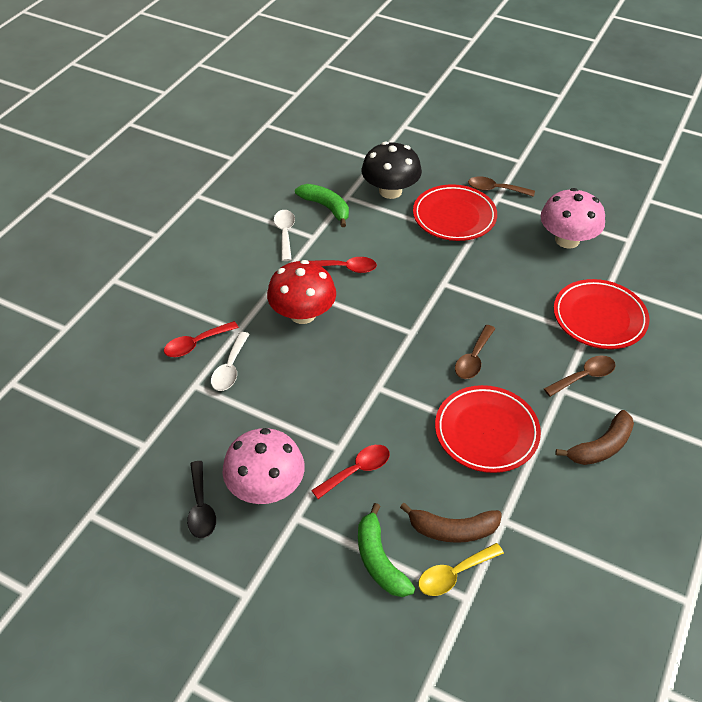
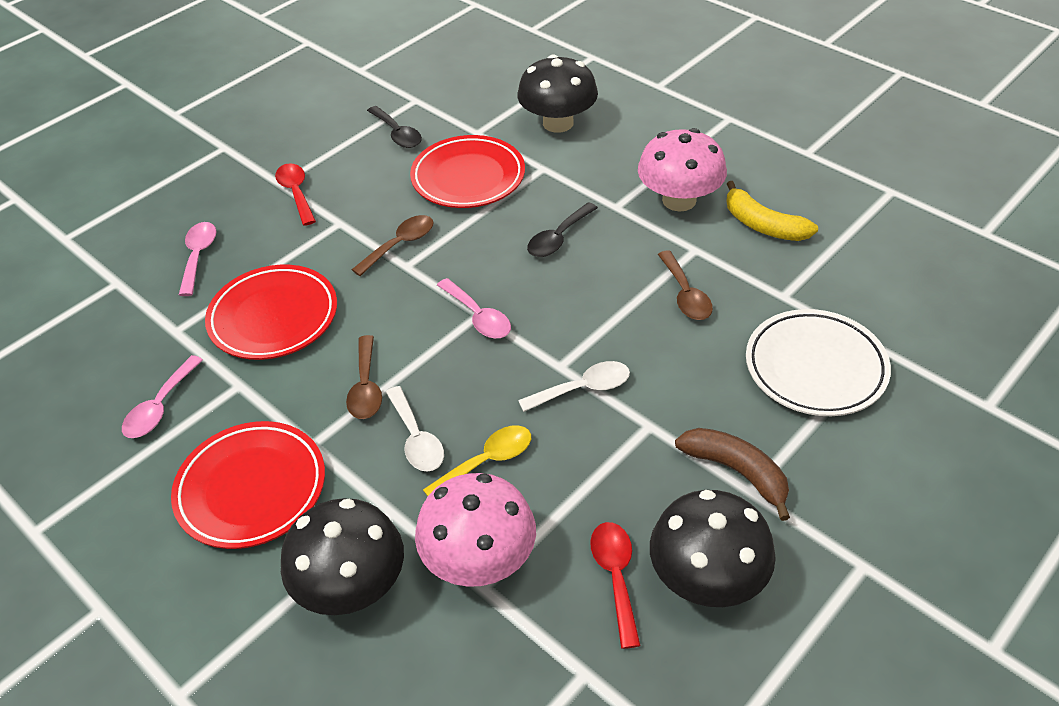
black mushroom: 1 -> 3
black spoon: 1 -> 2
brown banana: 2 -> 1
green banana: 2 -> 0
pink spoon: 0 -> 3
red mushroom: 1 -> 0
red spoon: 3 -> 2
white plate: 0 -> 1
yellow banana: 0 -> 1

